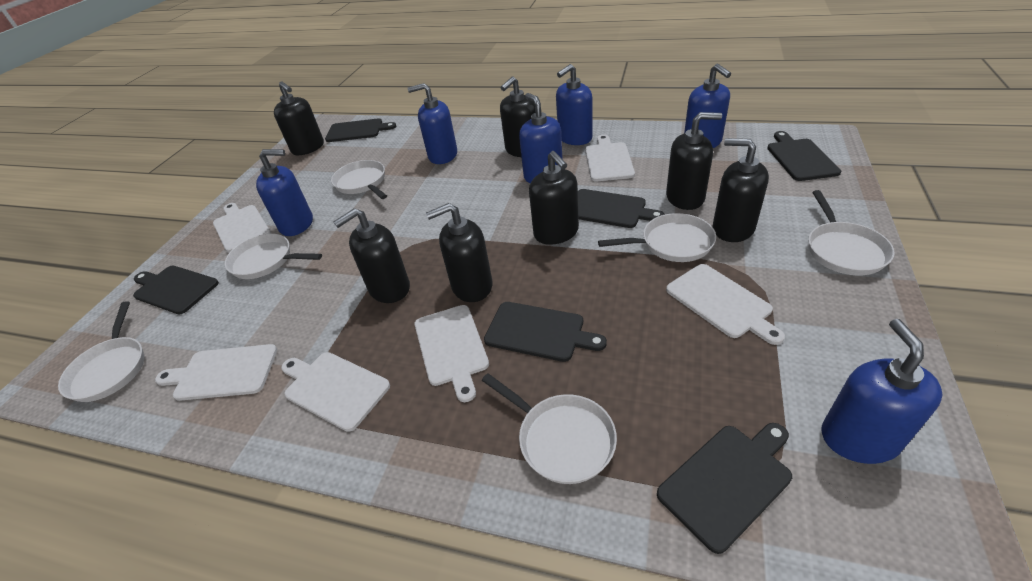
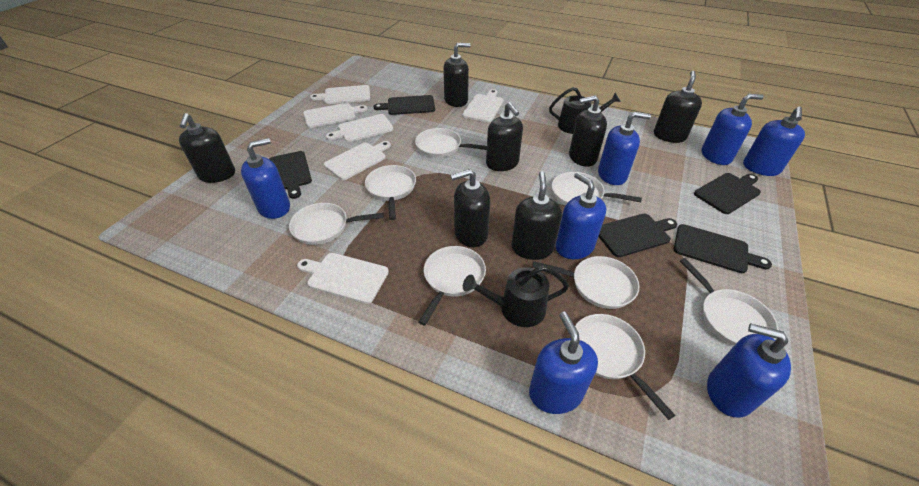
black cutting board: 6 -> 5
black watering can: 0 -> 2
blue soap dispenser: 6 -> 7
white pan: 6 -> 8

